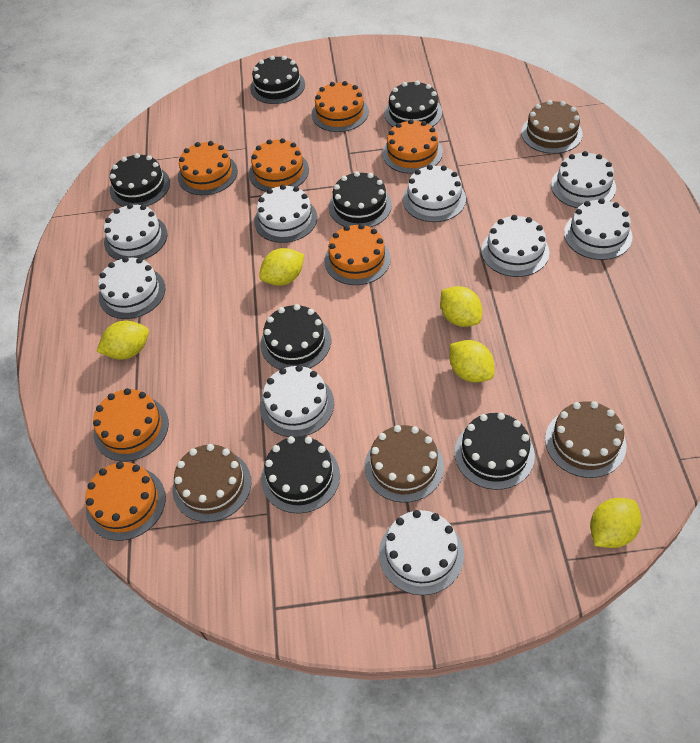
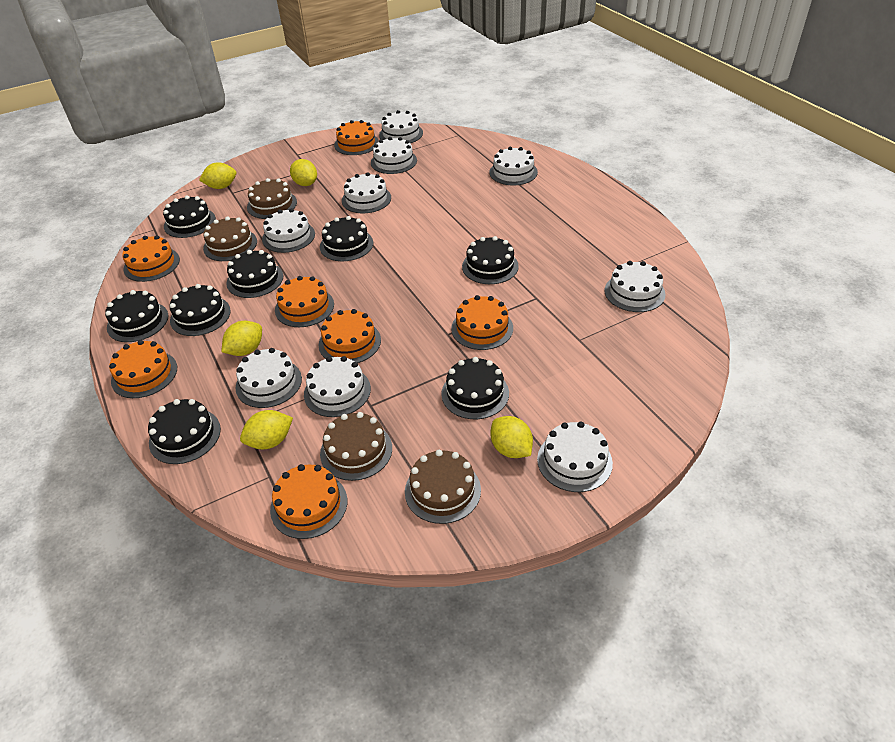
black cake: 7 -> 8

